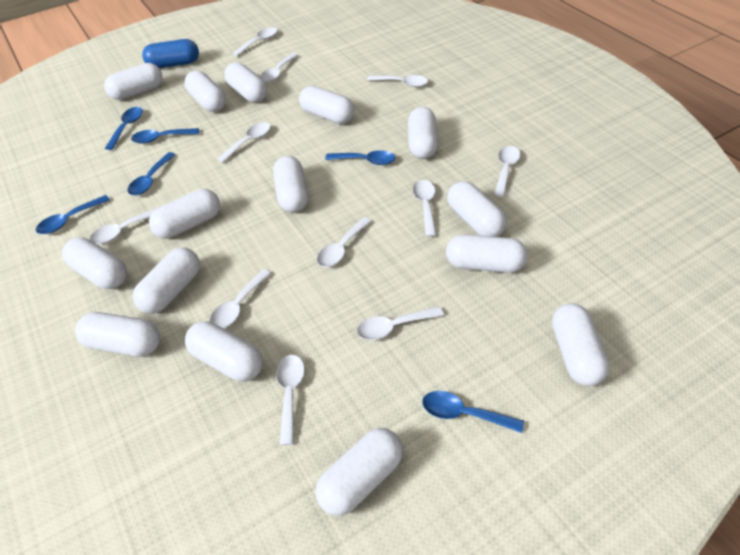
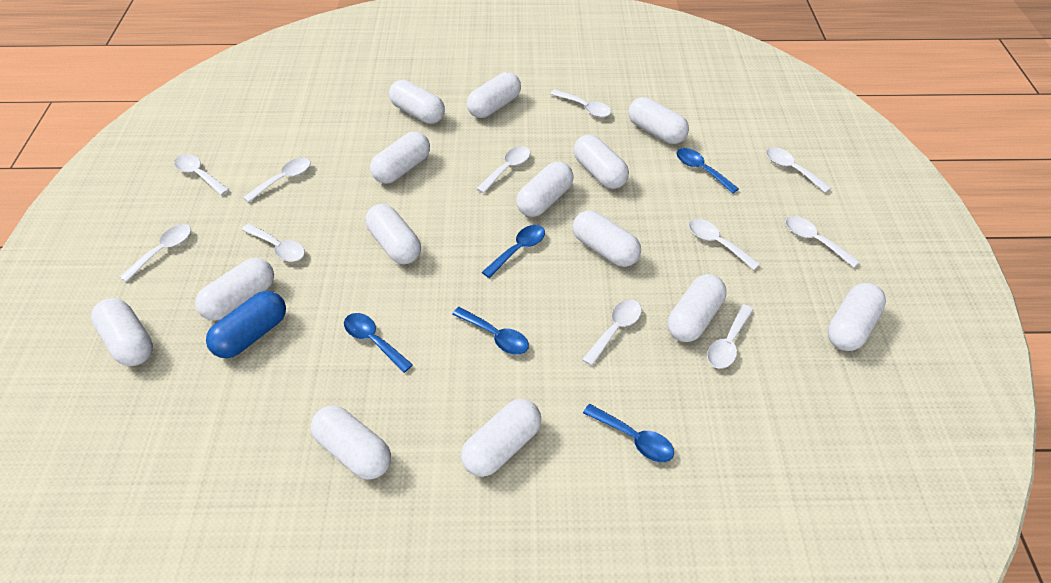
blue spoon: 6 -> 5
white capsule: 15 -> 14

